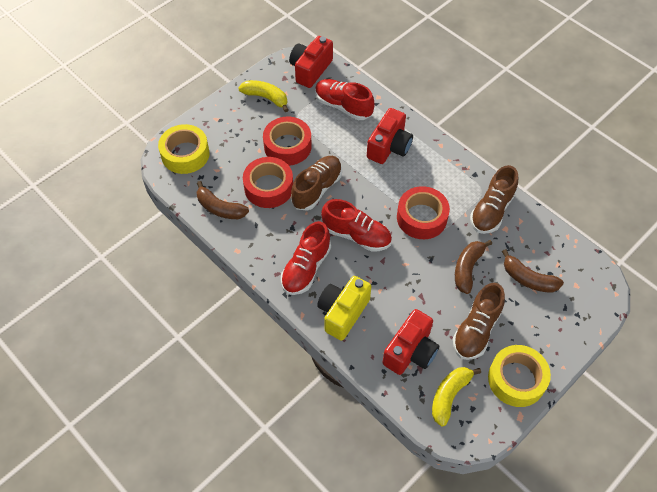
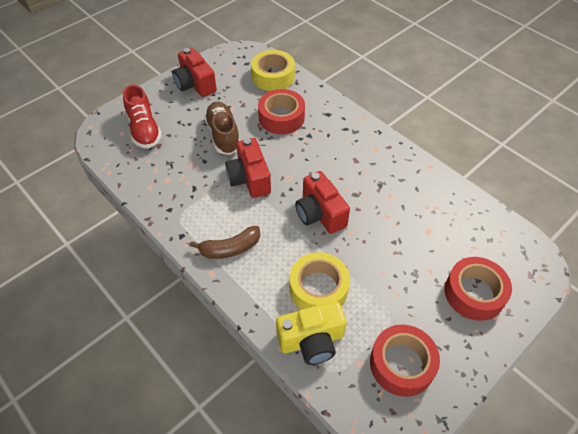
brown banana: 3 -> 1
brown shoe: 3 -> 1
red shoe: 3 -> 1
yellow banana: 2 -> 0

